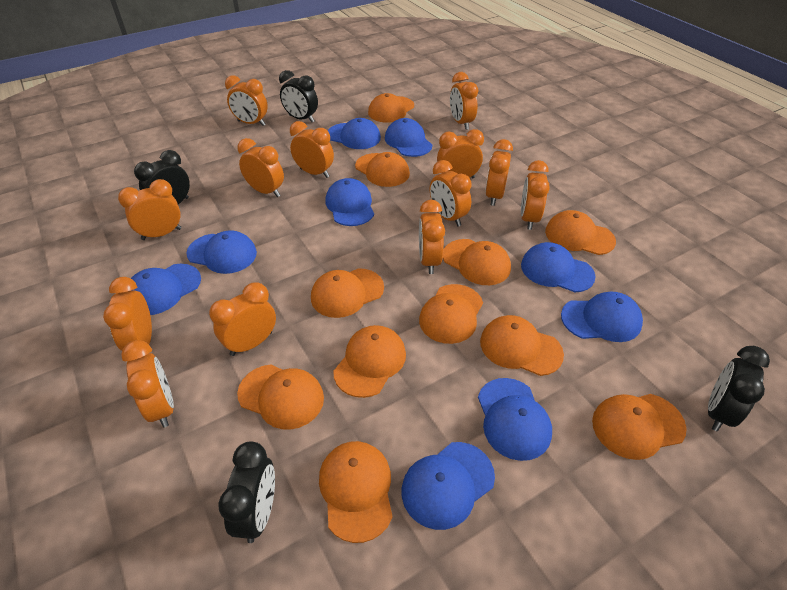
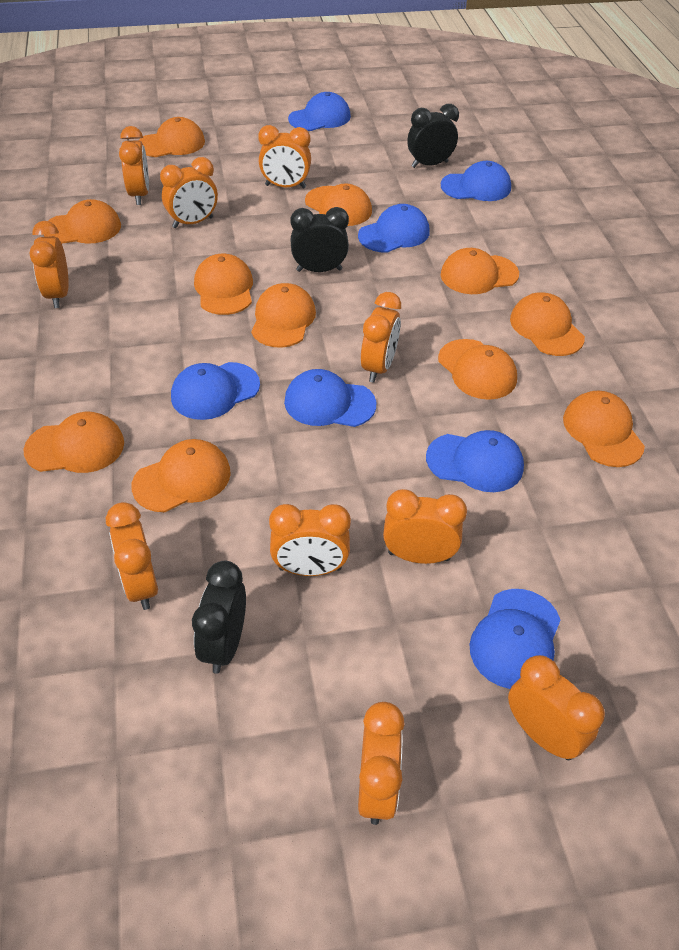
black clock: 4 -> 3
blue cap: 9 -> 7
orange clock: 13 -> 10

